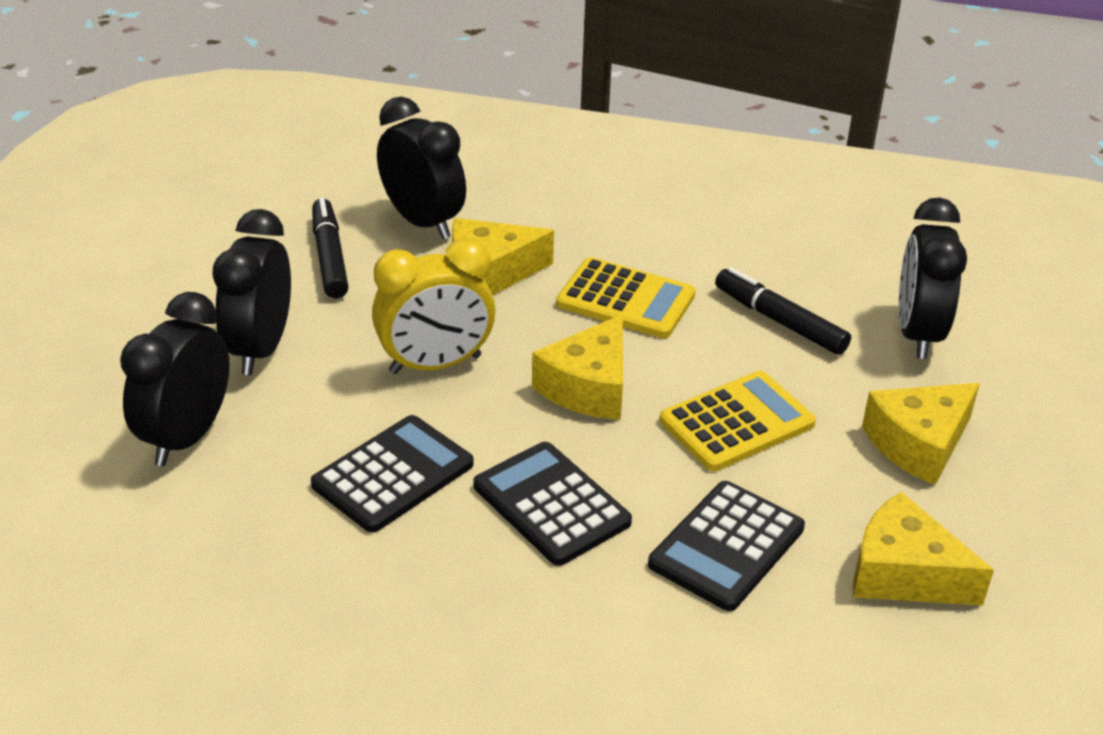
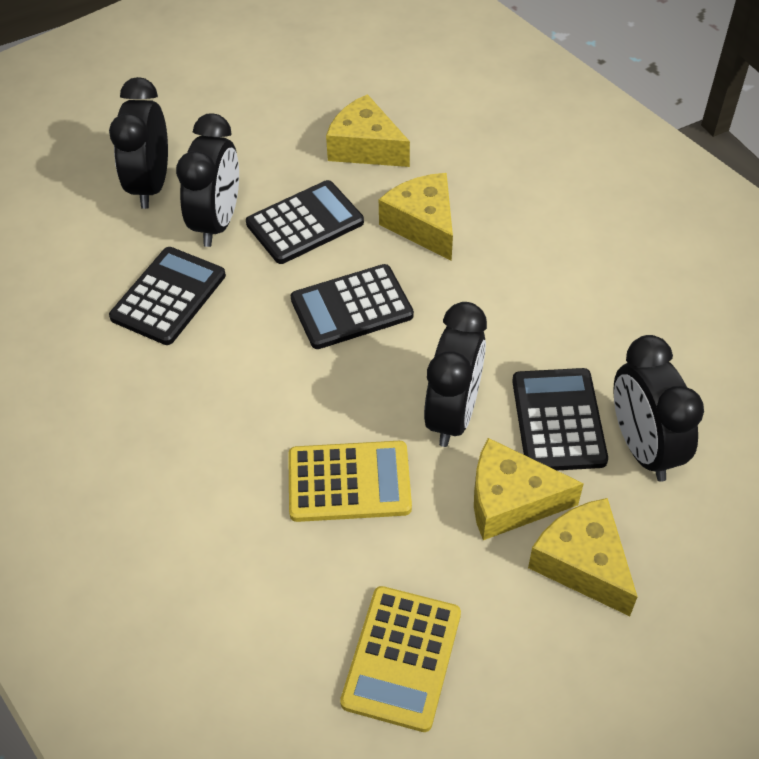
black calculator: 3 -> 4
black marker: 2 -> 0
yellow clock: 1 -> 0

